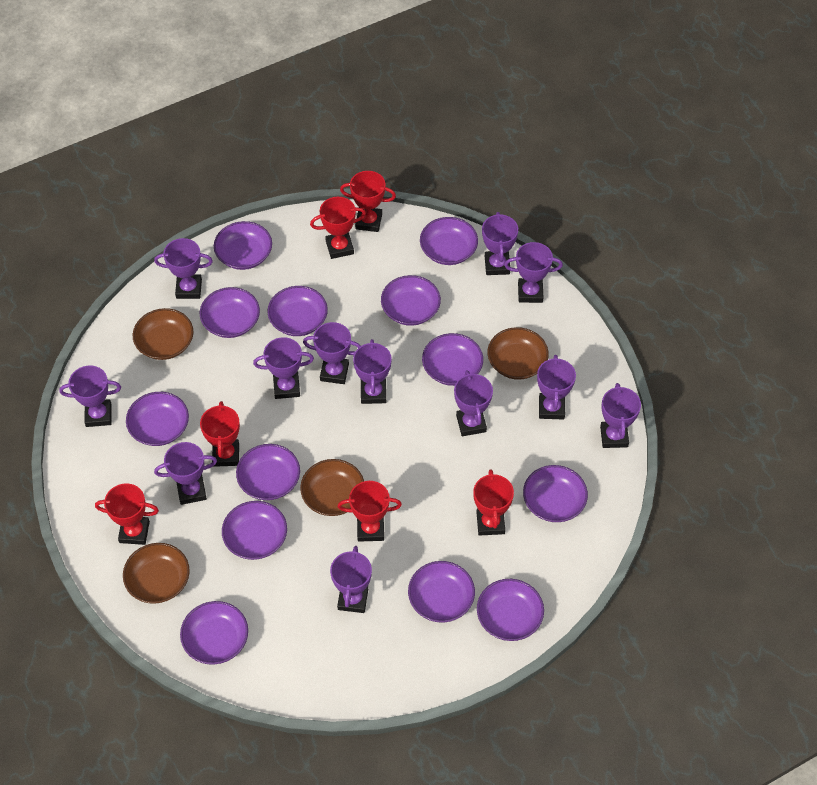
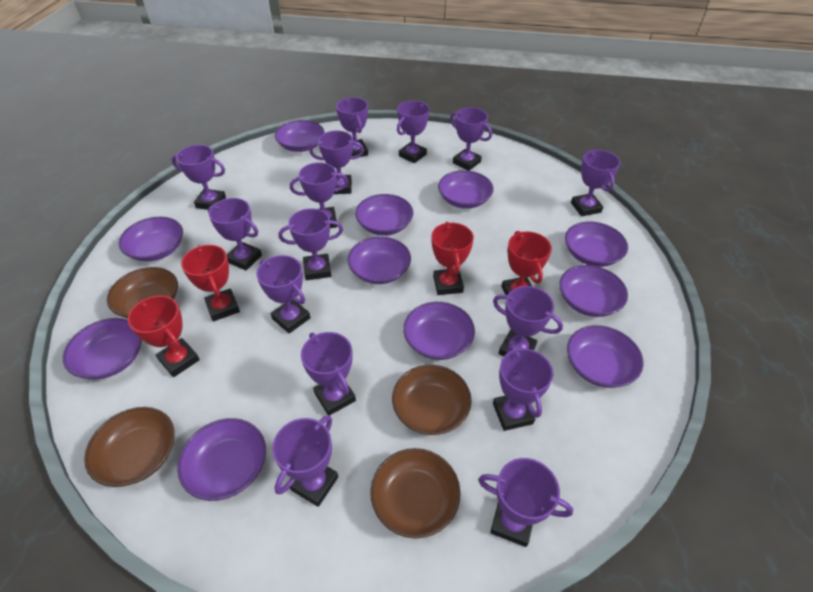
purple bowl: 13 -> 11
purple trophy: 12 -> 15
red trophy: 6 -> 4

